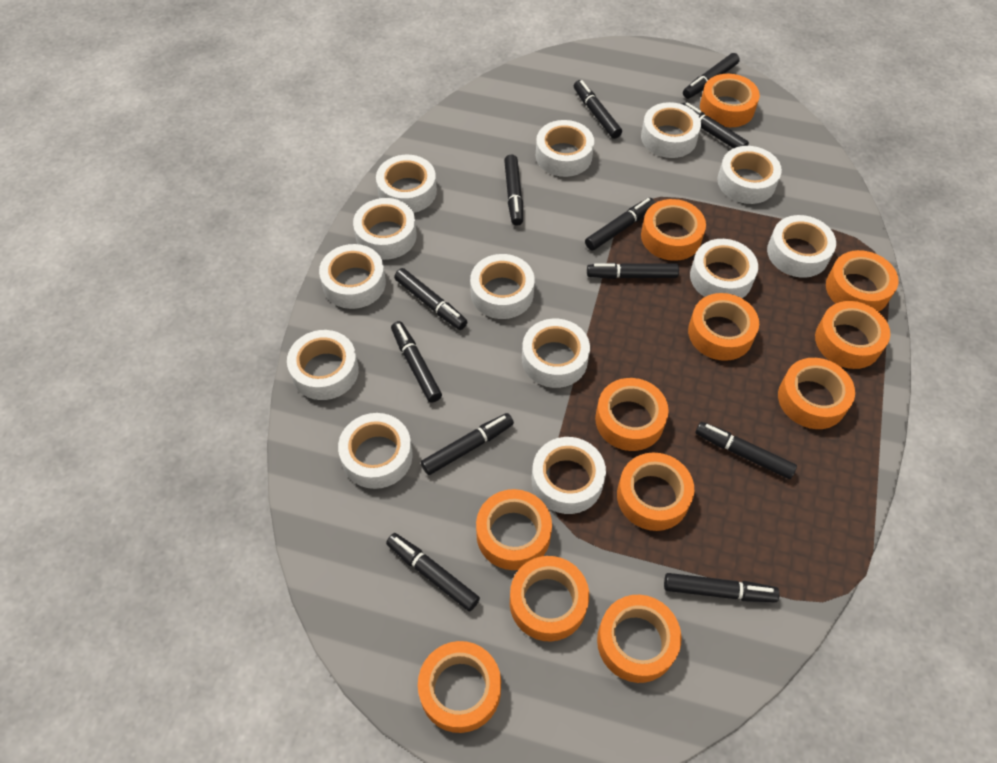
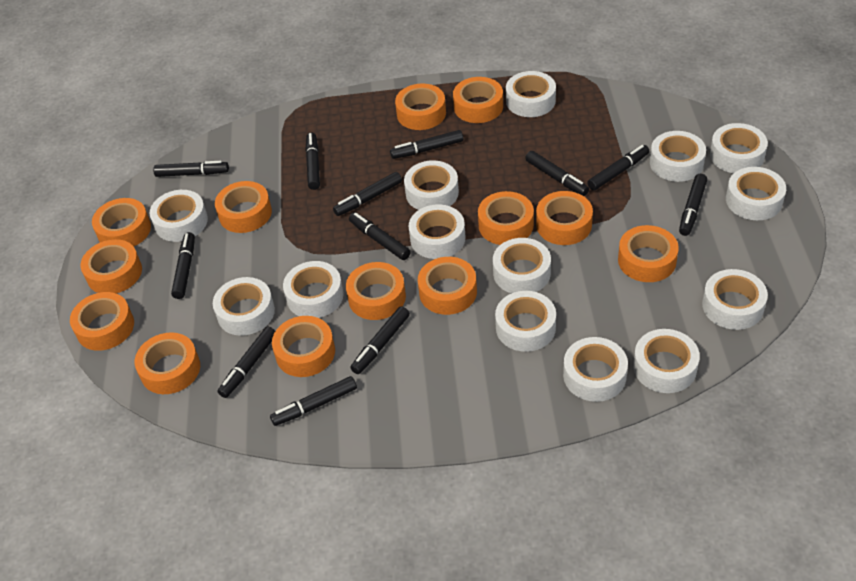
orange tape: 12 -> 13
white tape: 13 -> 14

